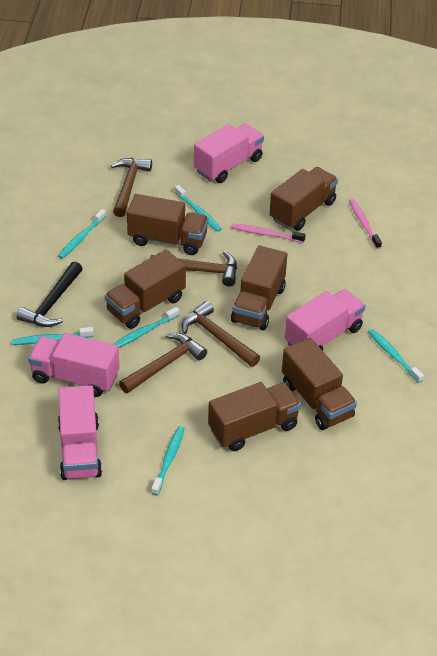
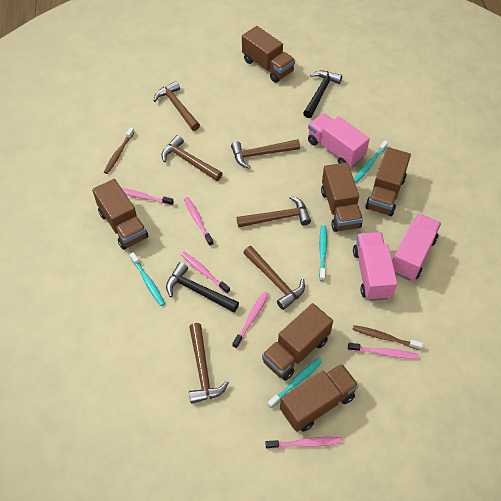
black hammer: 1 -> 2
brown hammer: 4 -> 6
brown toothbrush: 0 -> 2
pink toothbrush: 2 -> 6
pink truck: 4 -> 3
turquoise toothbrush: 6 -> 4

